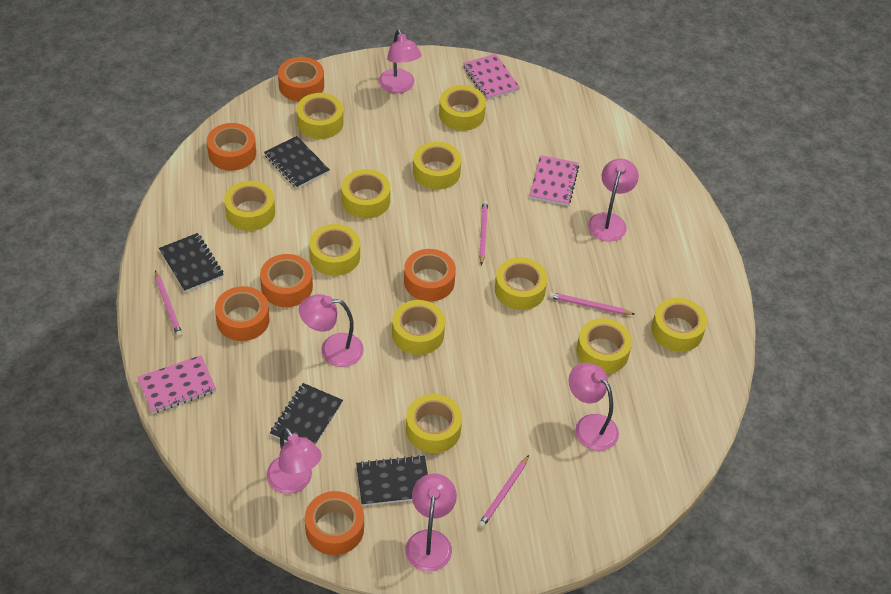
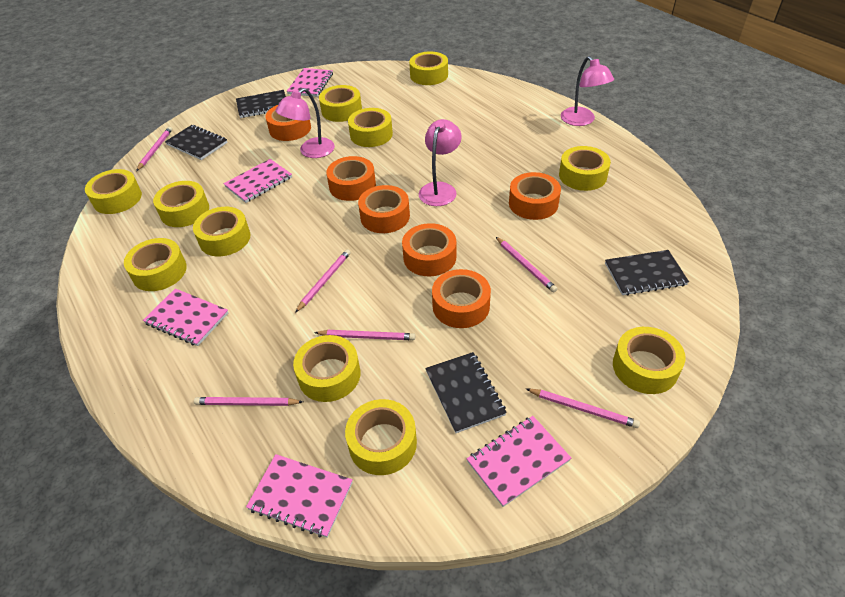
pink lamp: 6 -> 3
pink notebook: 3 -> 5
pink pencil: 4 -> 6

